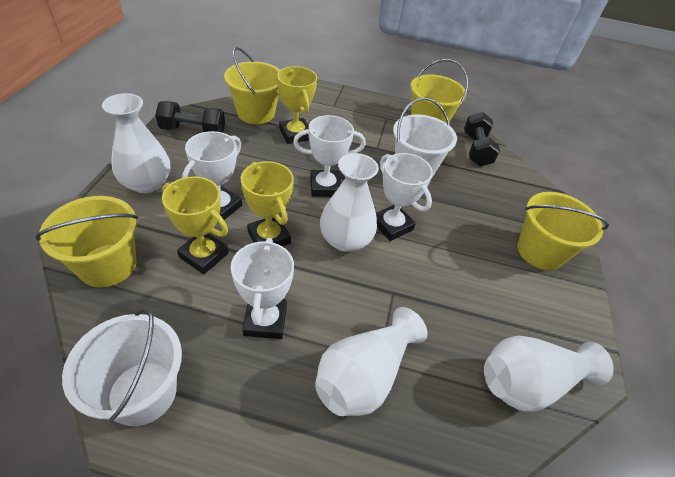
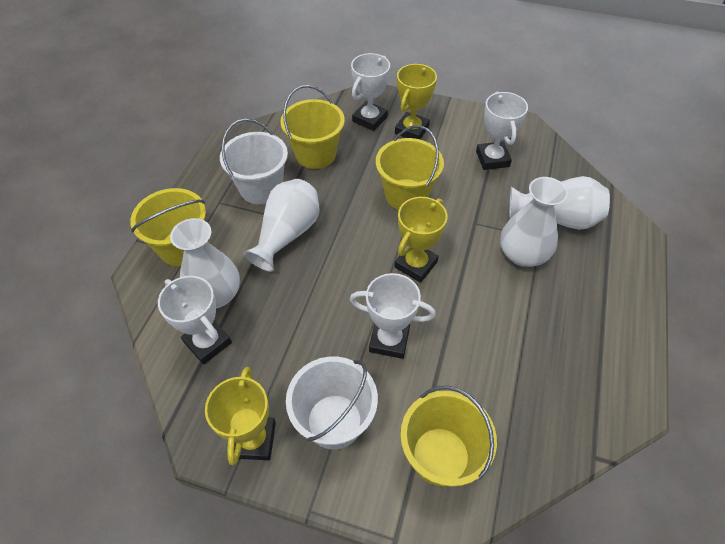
black dumbbell: 2 -> 0

